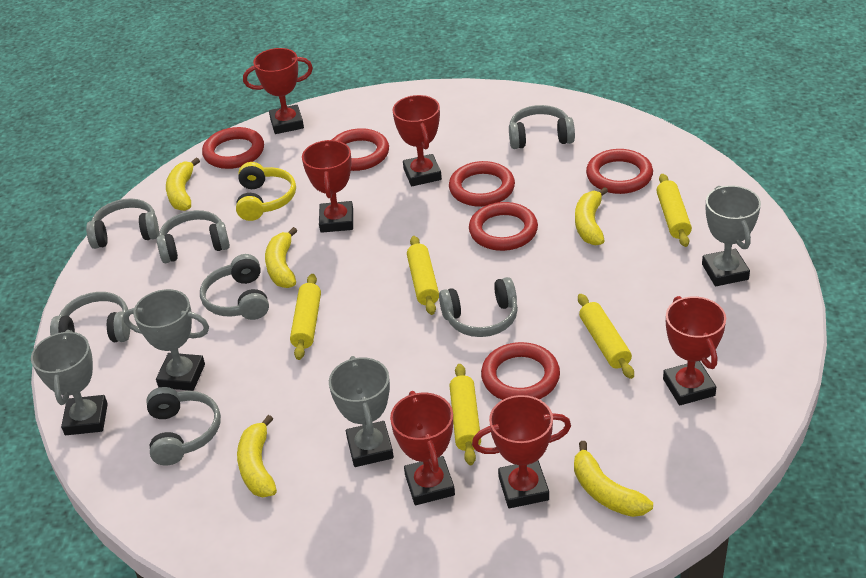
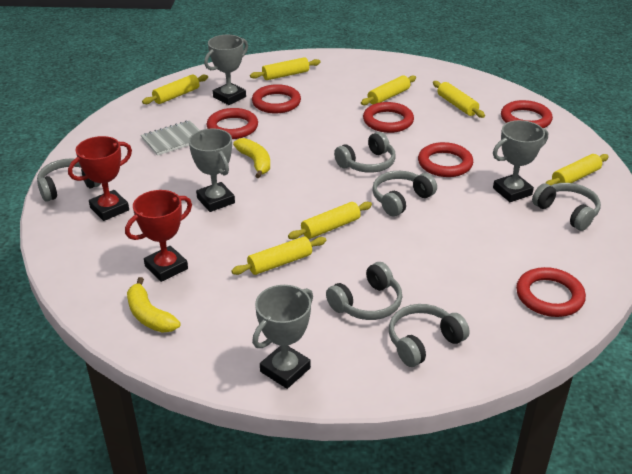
grey headphones: 7 -> 6
grey notebook: 0 -> 1
red trophy: 6 -> 2
yellow banana: 5 -> 2
yellow headphones: 1 -> 0
yellow rolling pin: 5 -> 7

